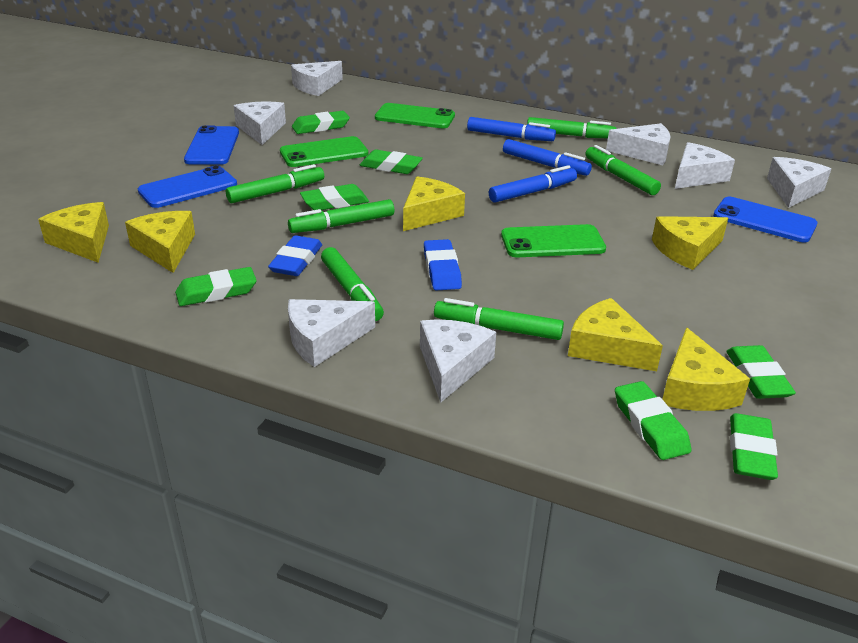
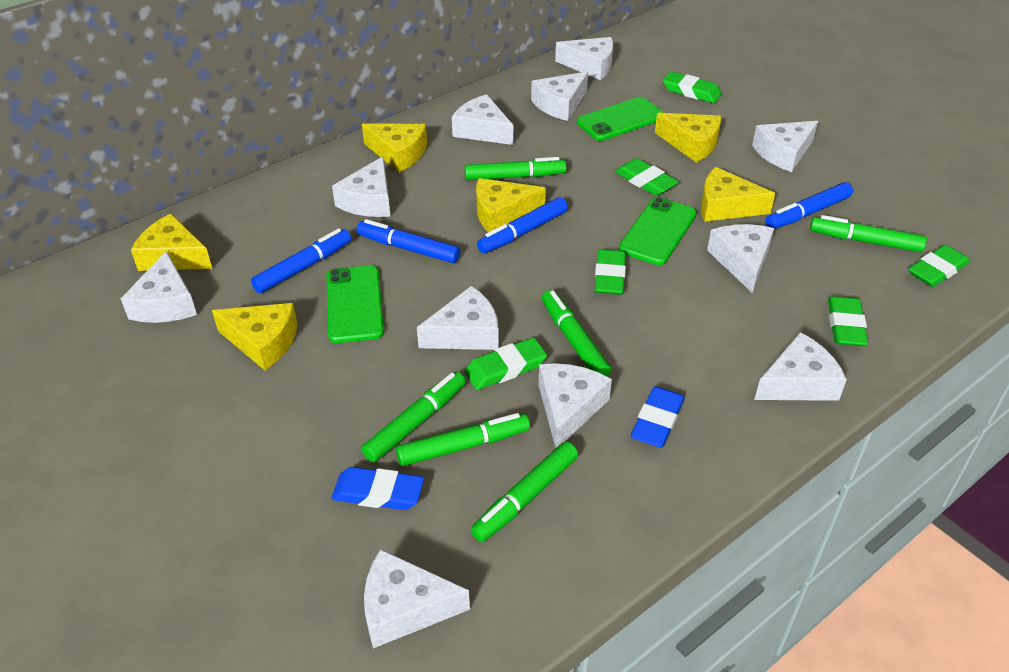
blue marker: 3 -> 4
blue phone: 3 -> 0
green eraser: 7 -> 6
white cheese: 7 -> 11

